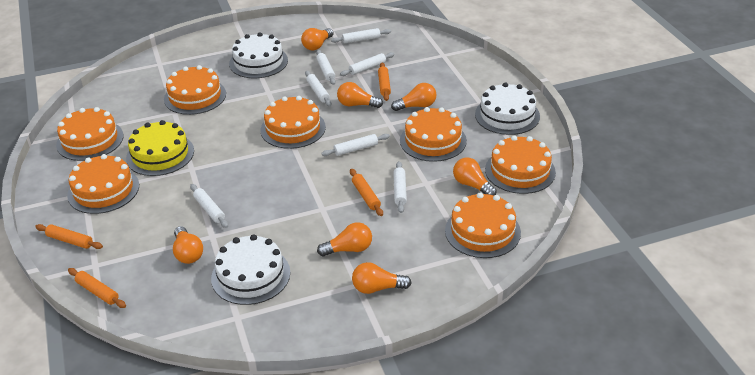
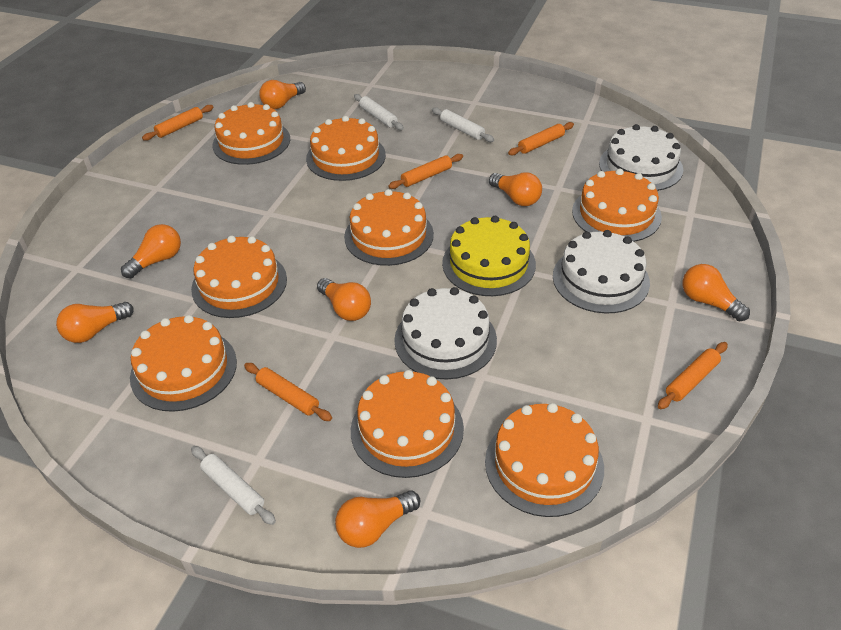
orange cake: 7 -> 8
orange rolling pin: 4 -> 5
white rolling pin: 7 -> 3

